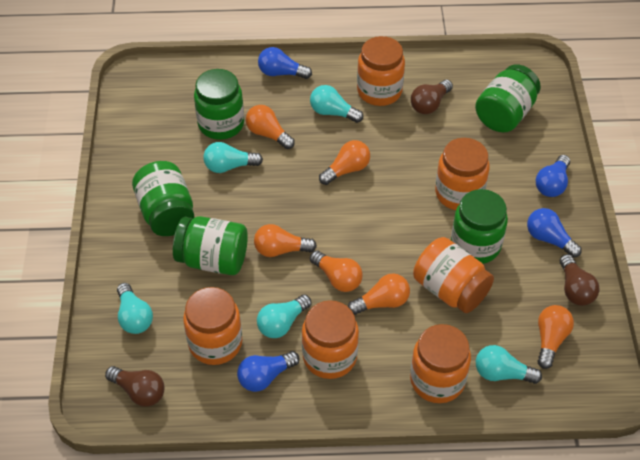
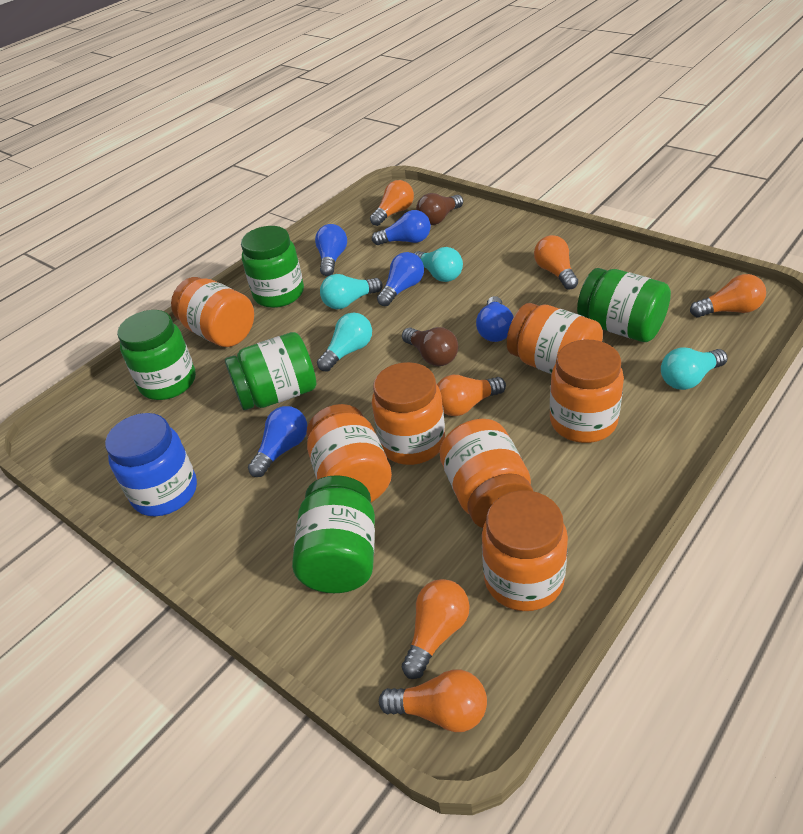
blue jar: 0 -> 1
blue light bulb: 4 -> 5
brown light bulb: 3 -> 2
orange jar: 6 -> 7
turquoise light bulb: 5 -> 4

